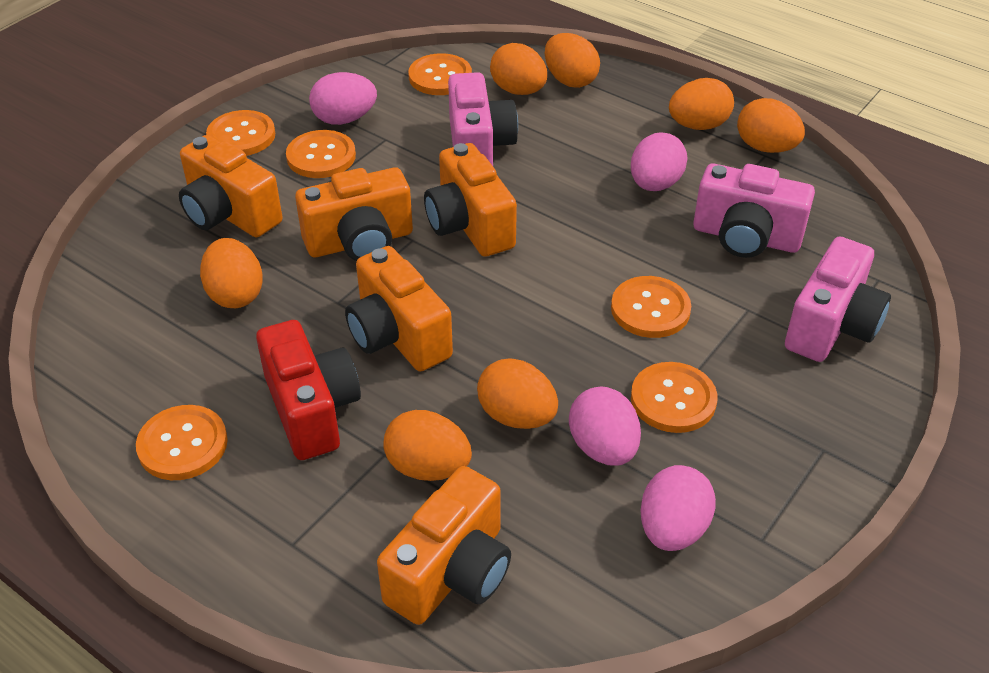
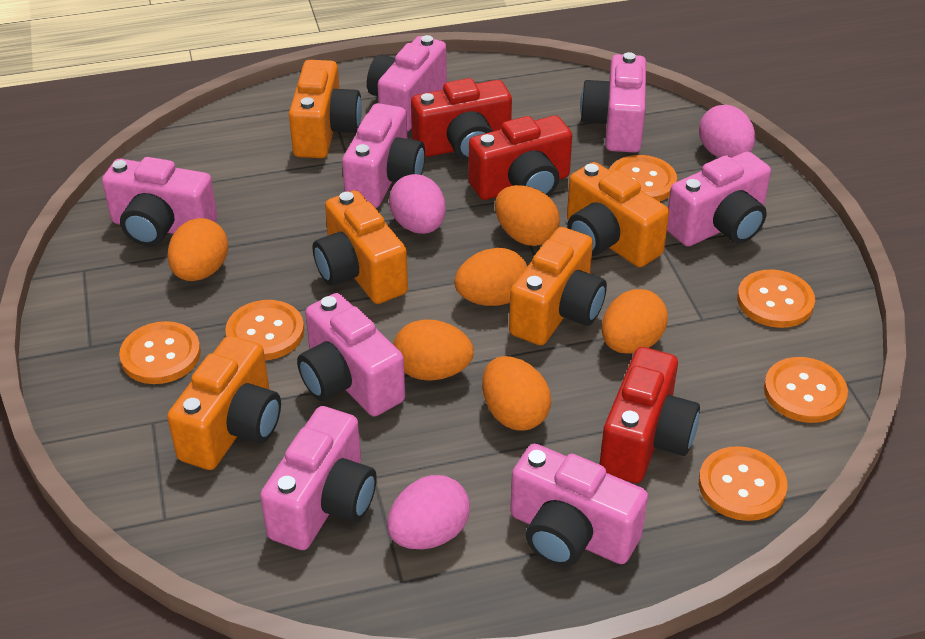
orange egg: 7 -> 6
pink camera: 3 -> 8
pink egg: 4 -> 3
red camera: 1 -> 3

